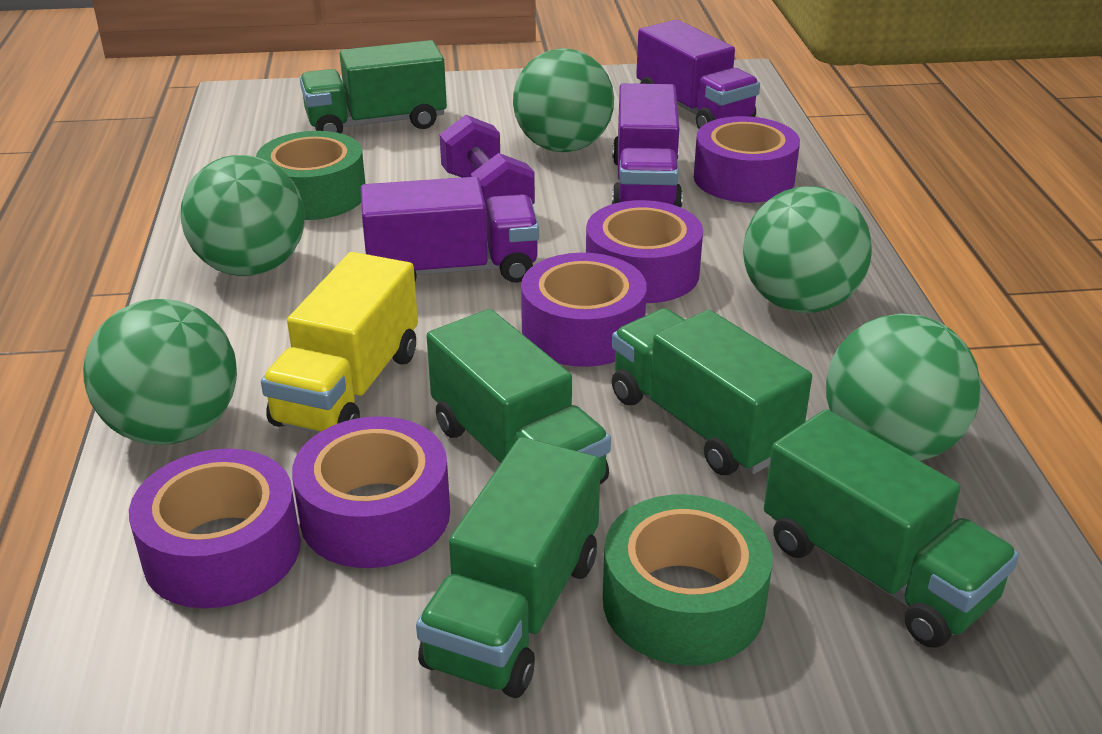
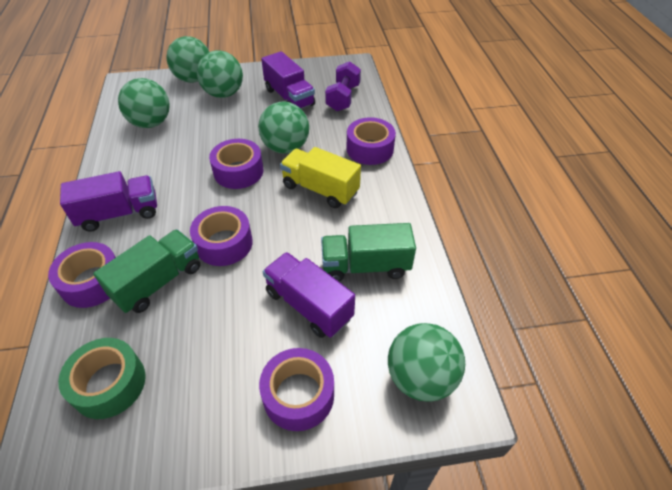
green tape: 2 -> 1
green truck: 5 -> 2

